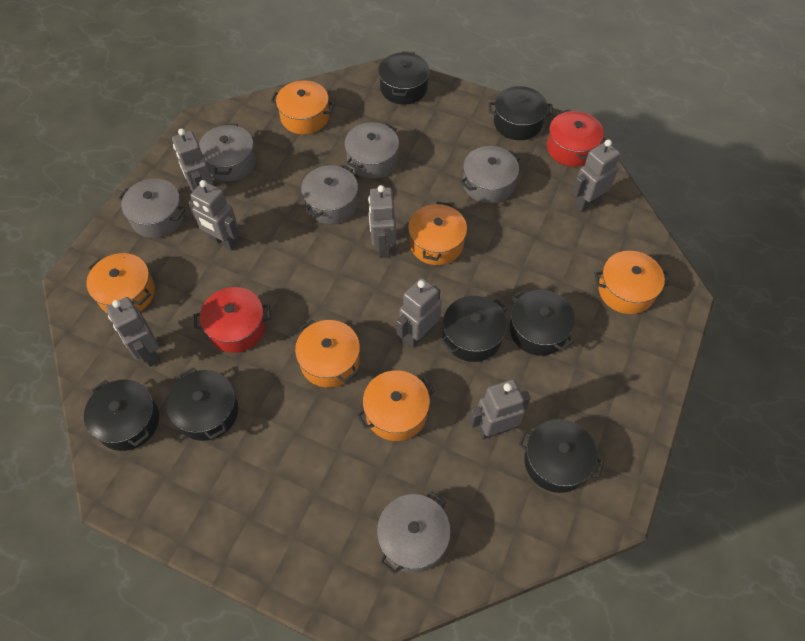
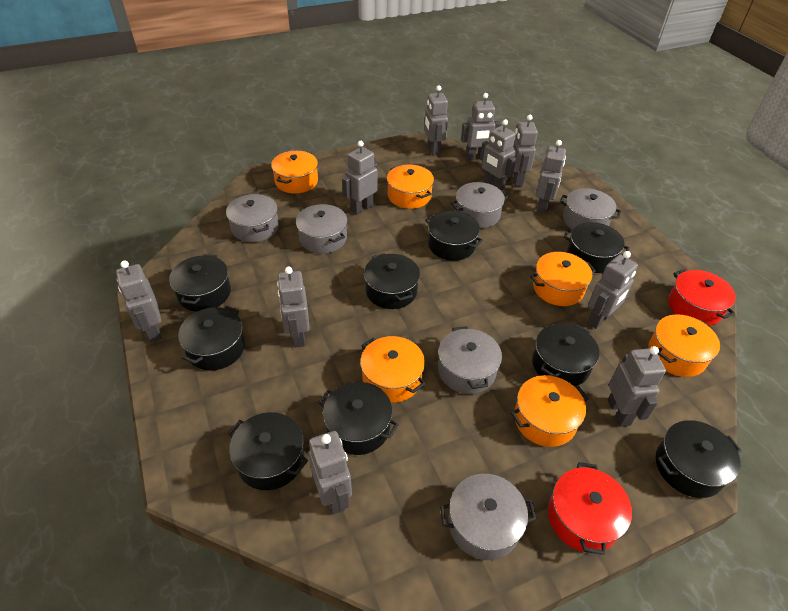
black pot: 7 -> 9
grey robot: 7 -> 11

